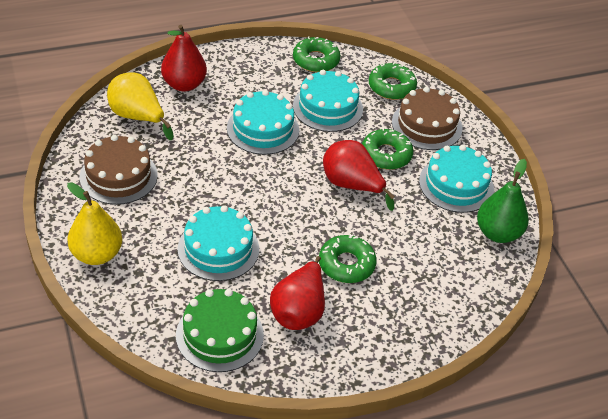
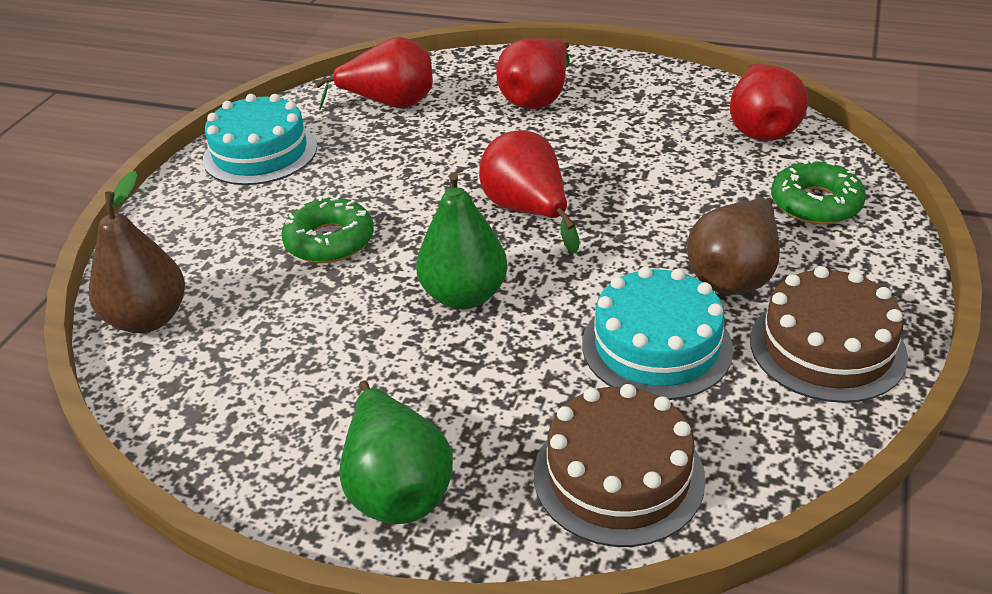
brown pear: 0 -> 2
green cake: 1 -> 0
green donut: 4 -> 2
green pear: 1 -> 2
red pear: 3 -> 4
turquoise cake: 4 -> 2
yellow pear: 2 -> 0

